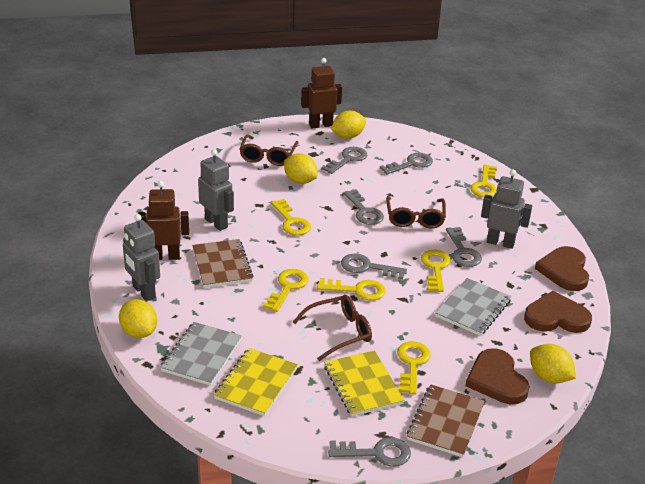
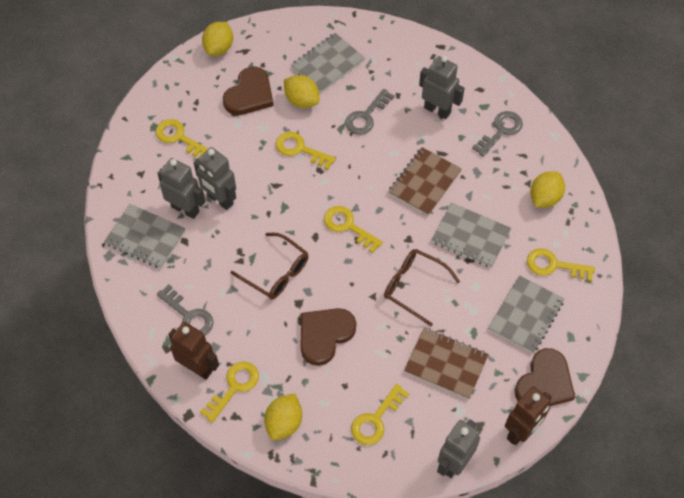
brown glasses: 3 -> 2
grey key: 6 -> 3
grey notebook: 2 -> 4
grey robot: 3 -> 4
yellow notebook: 2 -> 0

